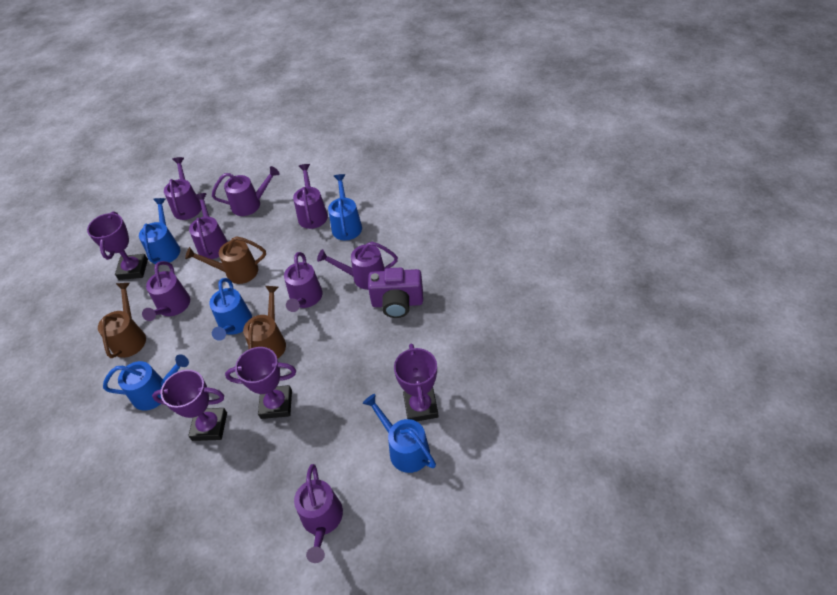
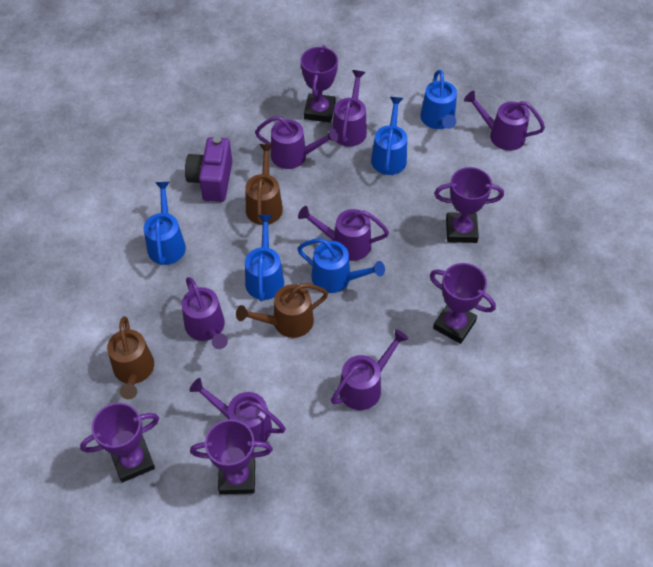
purple trophy: 4 -> 5
purple watering can: 8 -> 7

